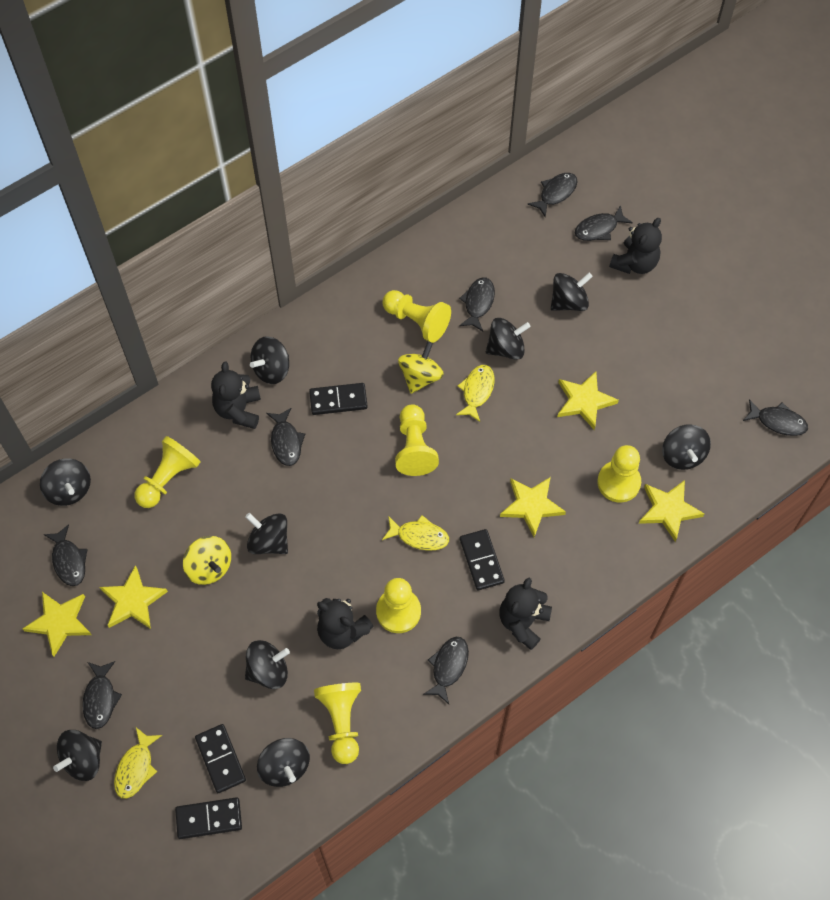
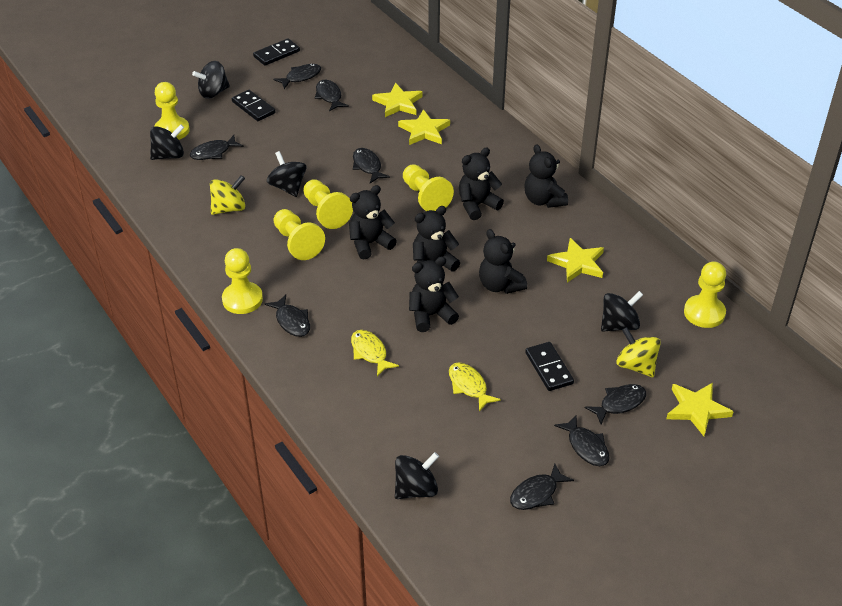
black domino: 4 -> 3
black spinning top: 9 -> 5
black teddy bear: 4 -> 6
yellow fish: 3 -> 2
yellow star: 5 -> 4

